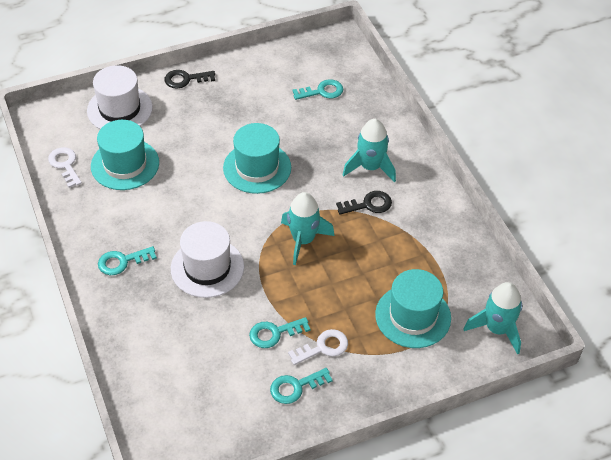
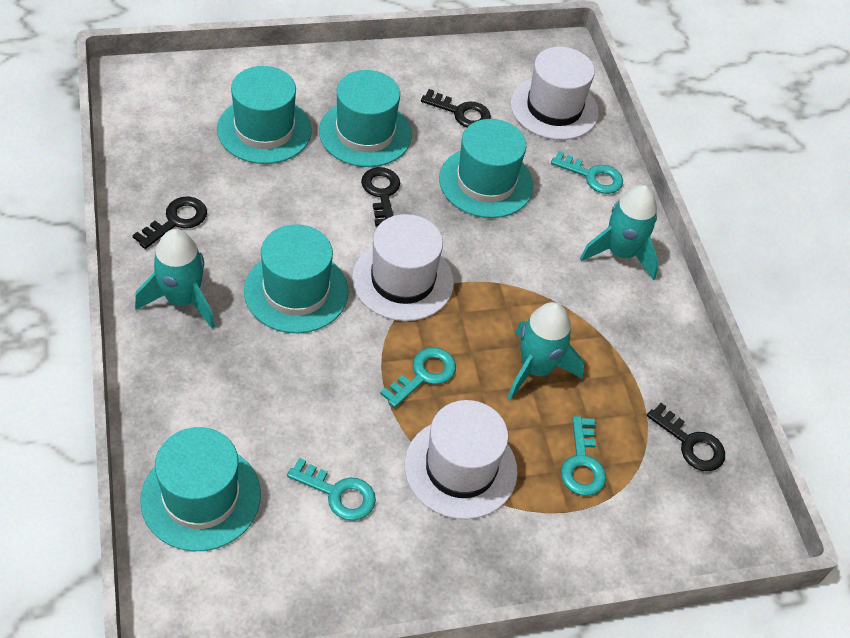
black key: 2 -> 4
turquoise hat: 3 -> 5
white hat: 2 -> 3
white key: 2 -> 0

